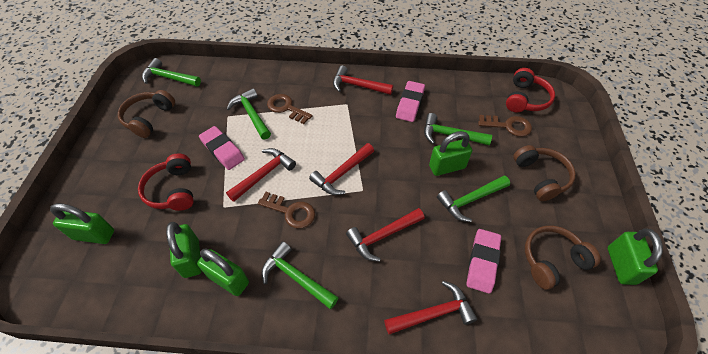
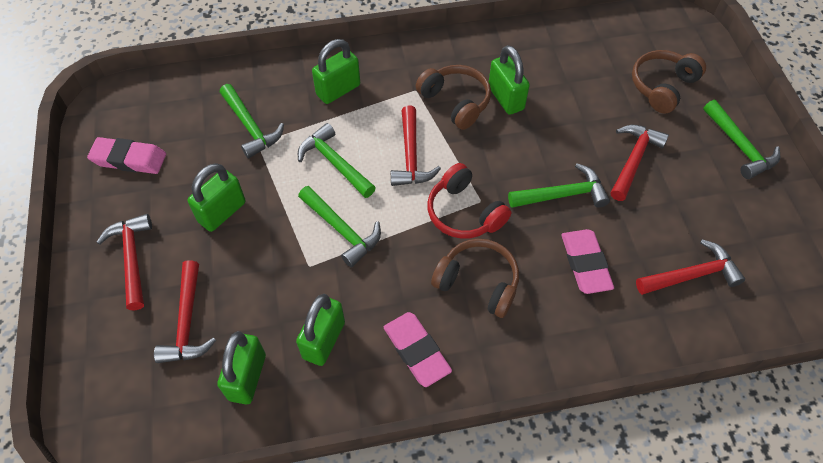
brown key: 3 -> 0
red headphones: 2 -> 1

